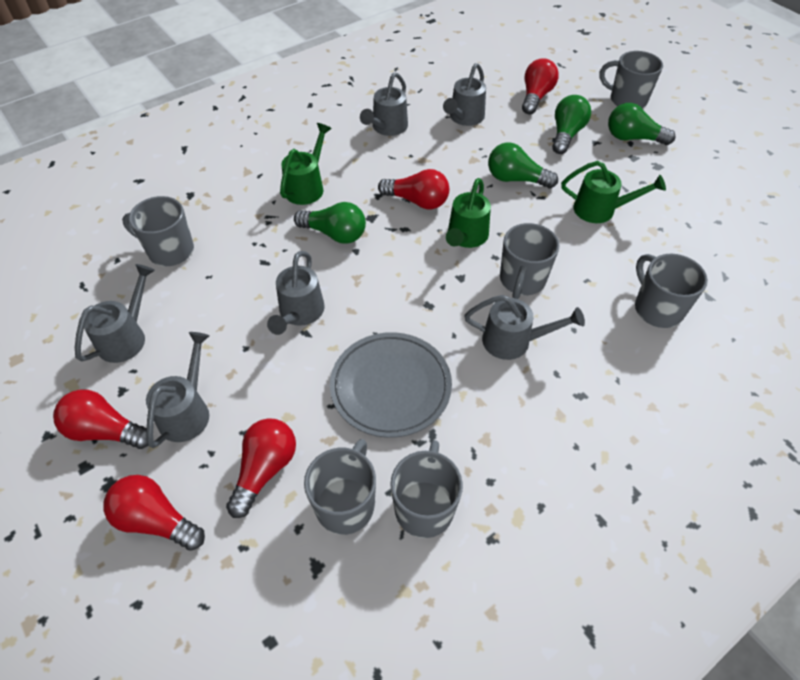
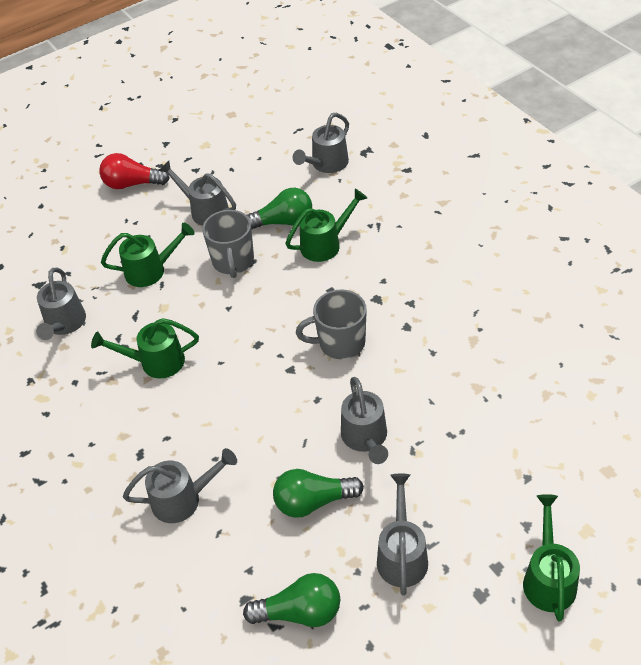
green light bulb: 4 -> 3
green watering can: 3 -> 4
grey mug: 6 -> 2
grey plate: 1 -> 0
red light bulb: 5 -> 1

